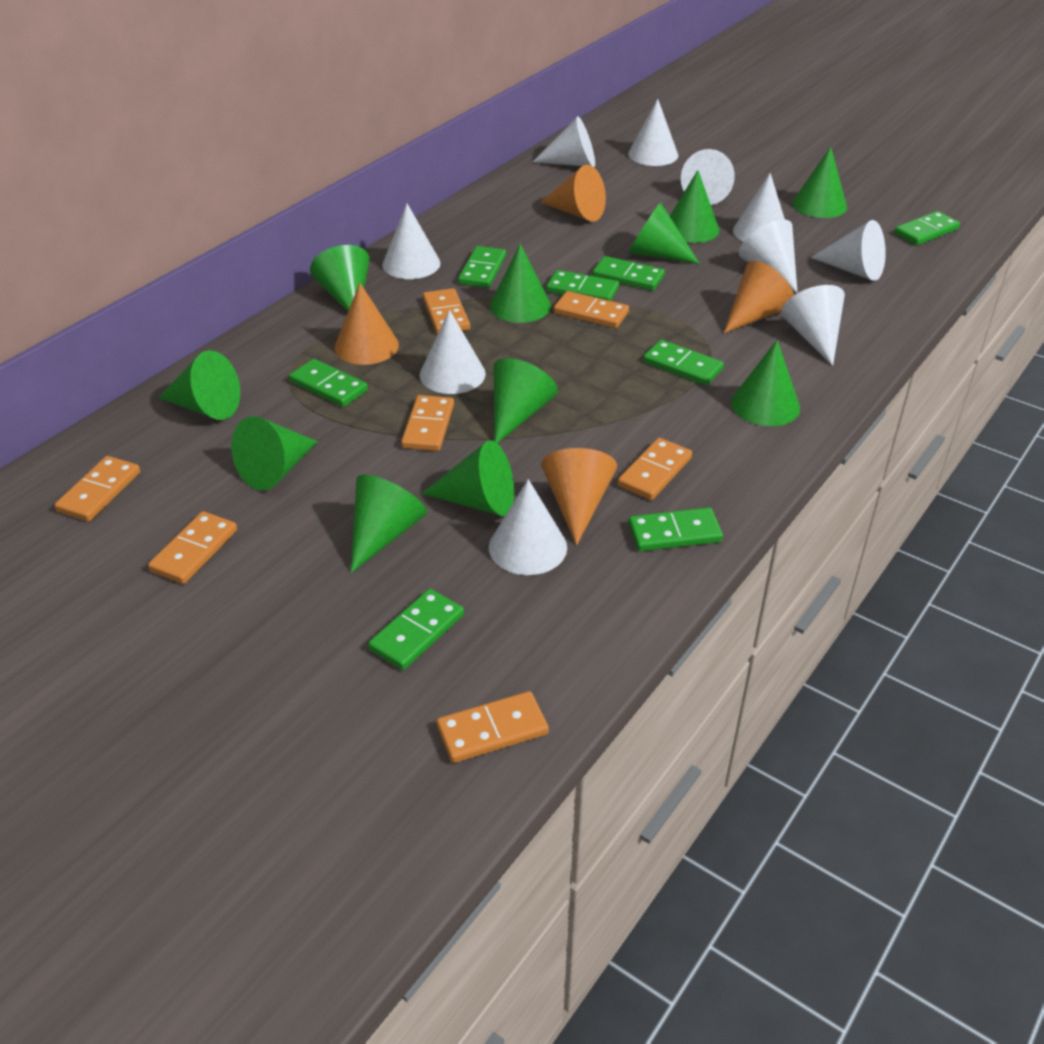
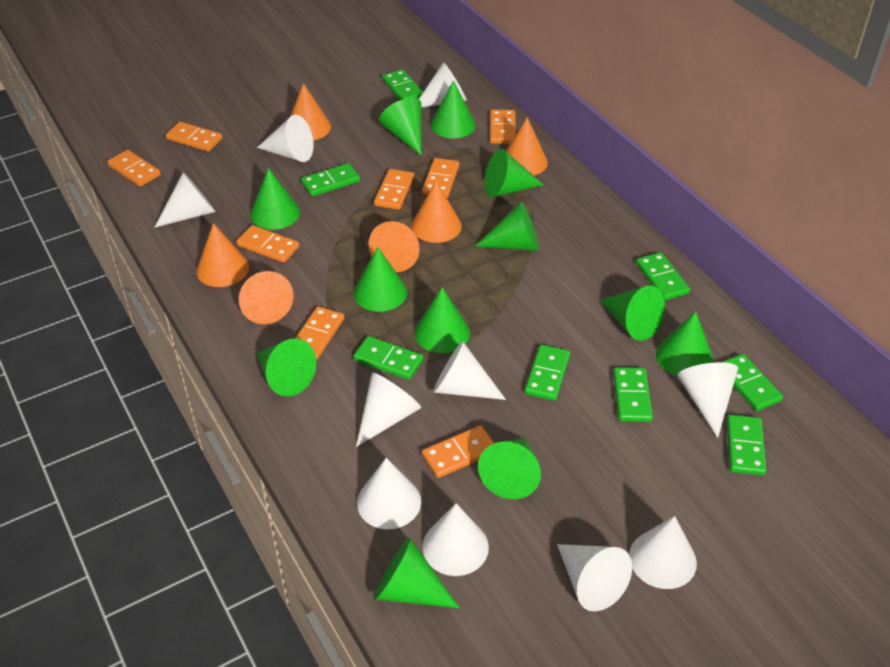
green cone: 11 -> 12
orange cone: 4 -> 6
orange domino: 7 -> 8

